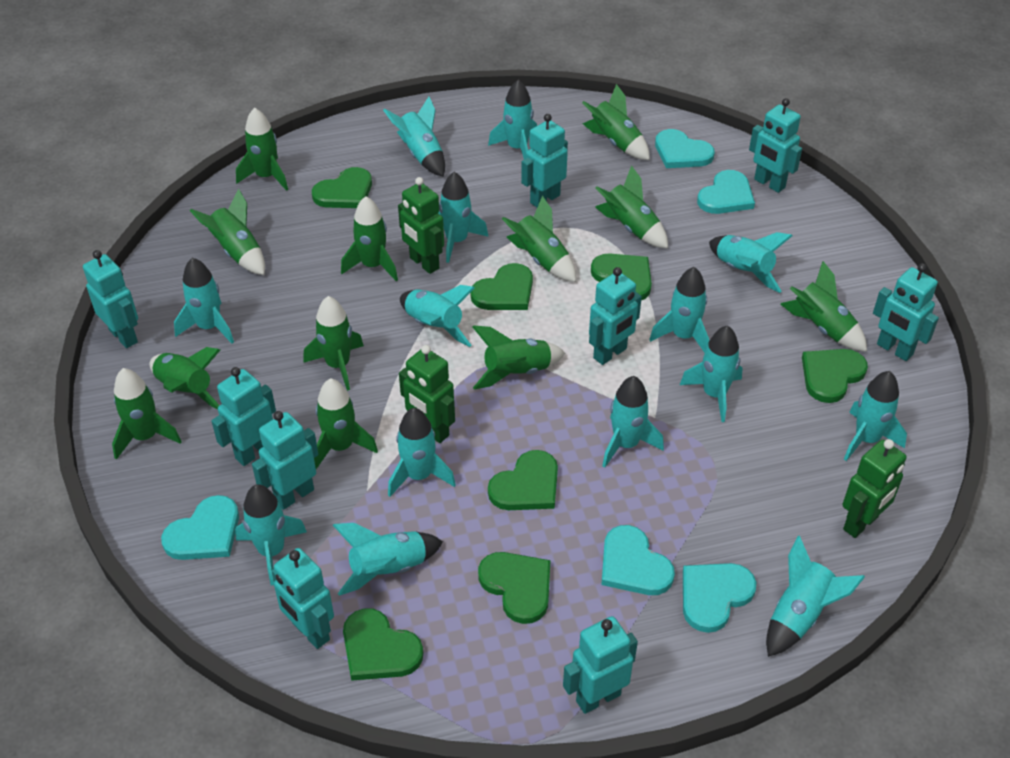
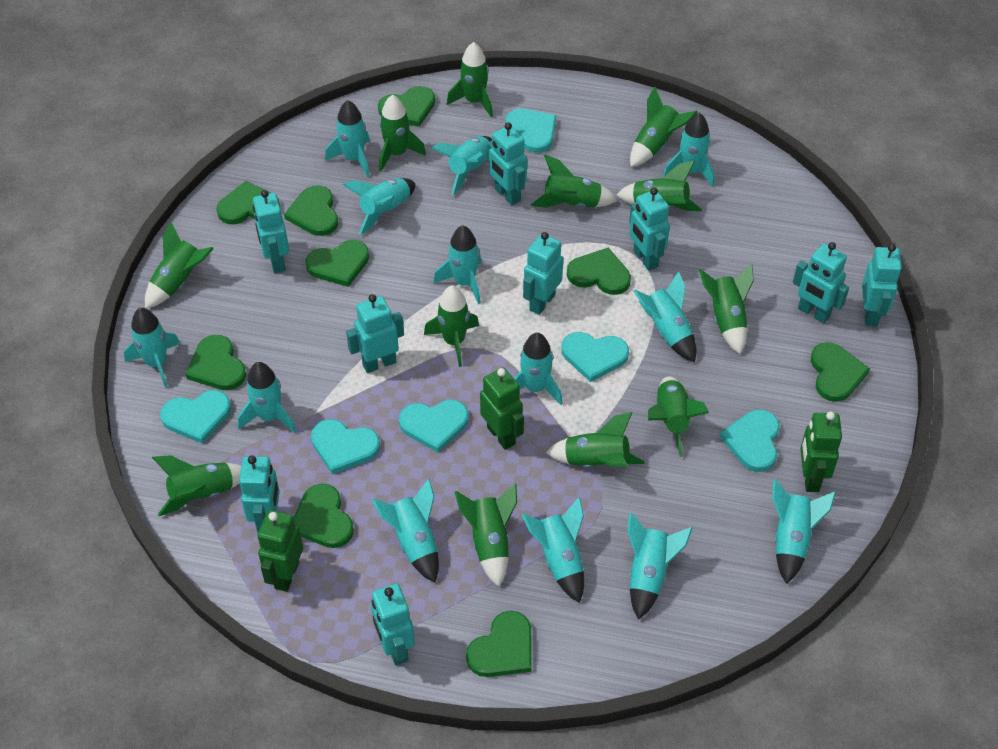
green heart: 7 -> 9
turquoise heart: 5 -> 6
turquoise rocket: 14 -> 13

